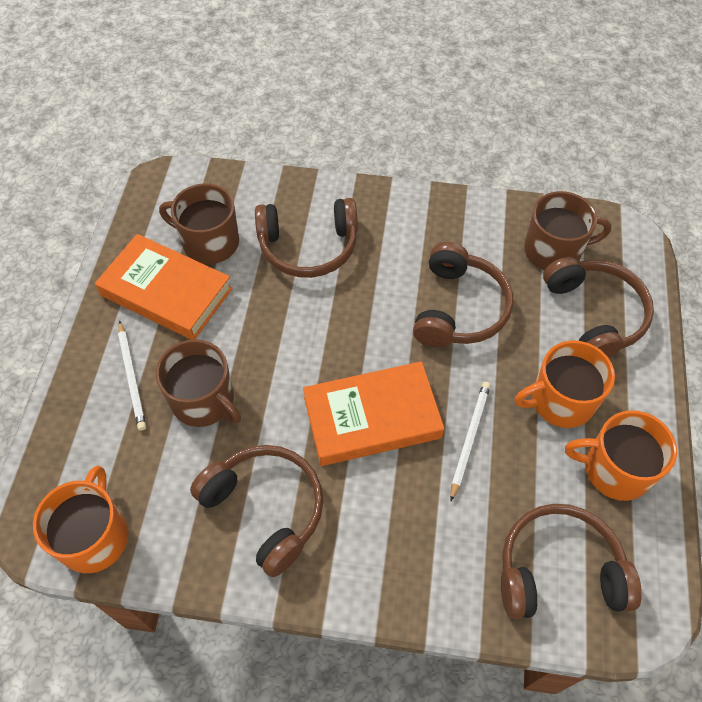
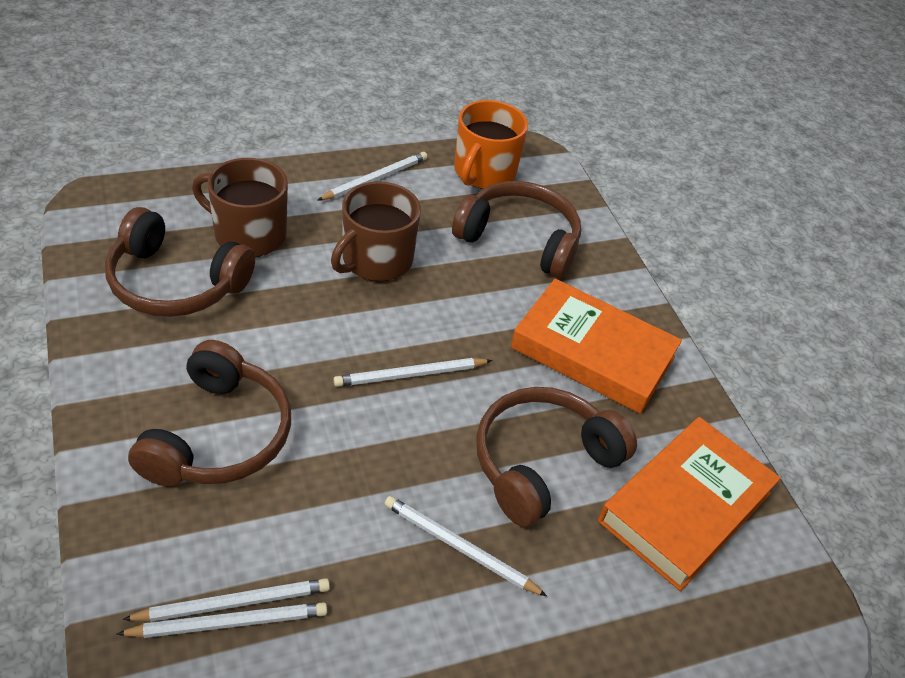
brown headphones: 5 -> 4
brown mug: 3 -> 2
orange mug: 3 -> 1
white pencil: 2 -> 5

